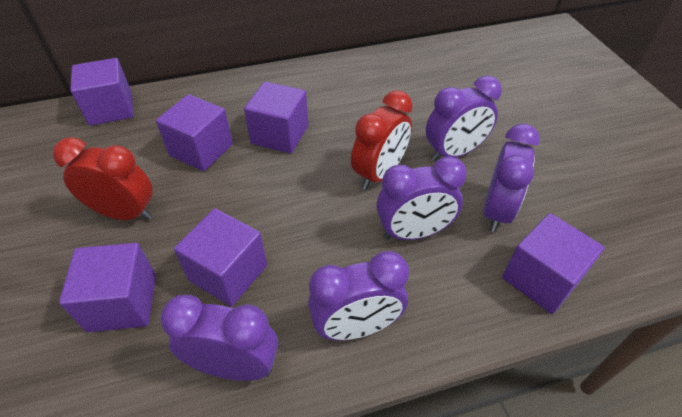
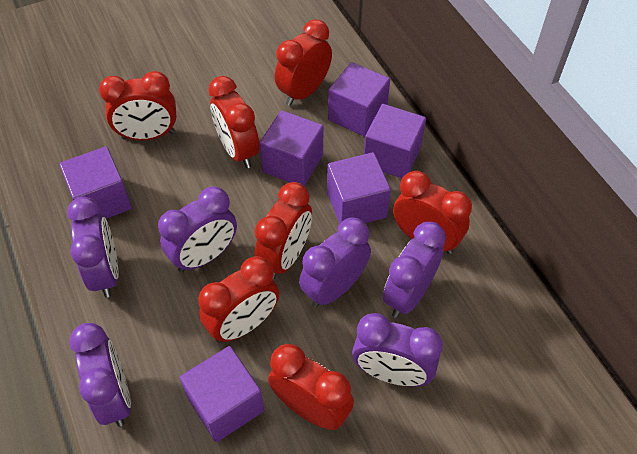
purple clock: 5 -> 6
red clock: 2 -> 7

